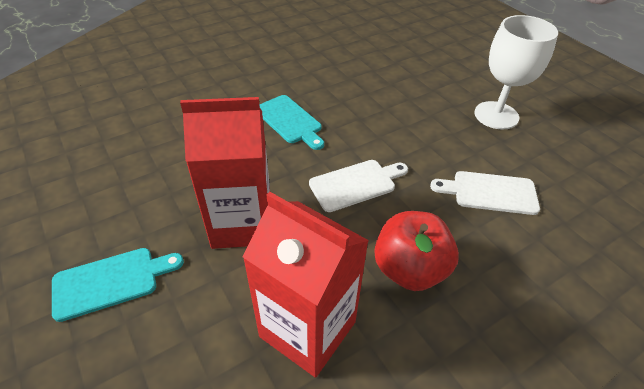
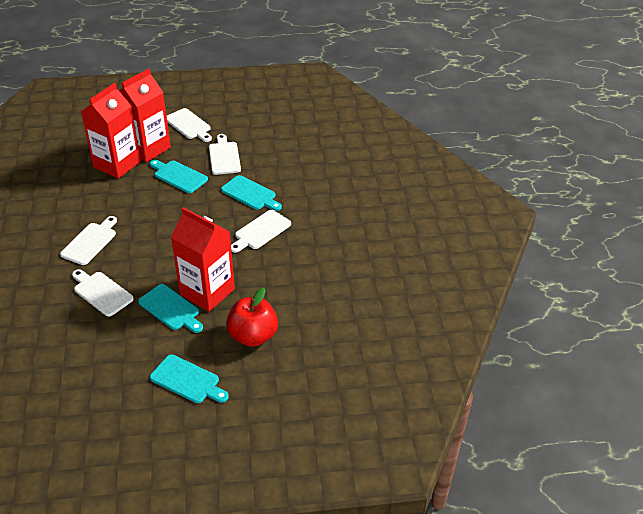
red carton: 2 -> 3
turquoise cutting board: 2 -> 4
white cutting board: 2 -> 5
white goblet: 1 -> 0

